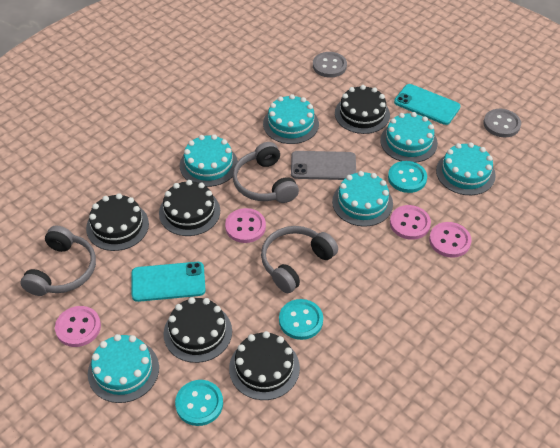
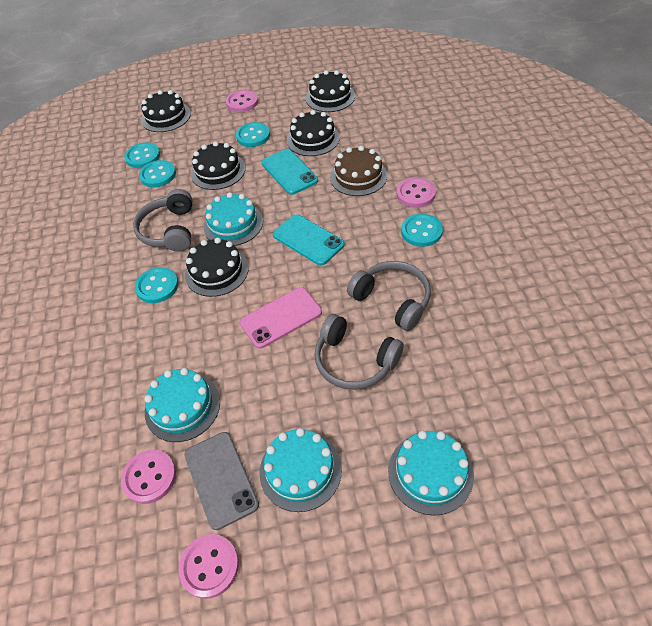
brown cake: 0 -> 1
grey button: 2 -> 0
pink phone: 0 -> 1
turquoise button: 3 -> 5
turquoise cake: 6 -> 4

